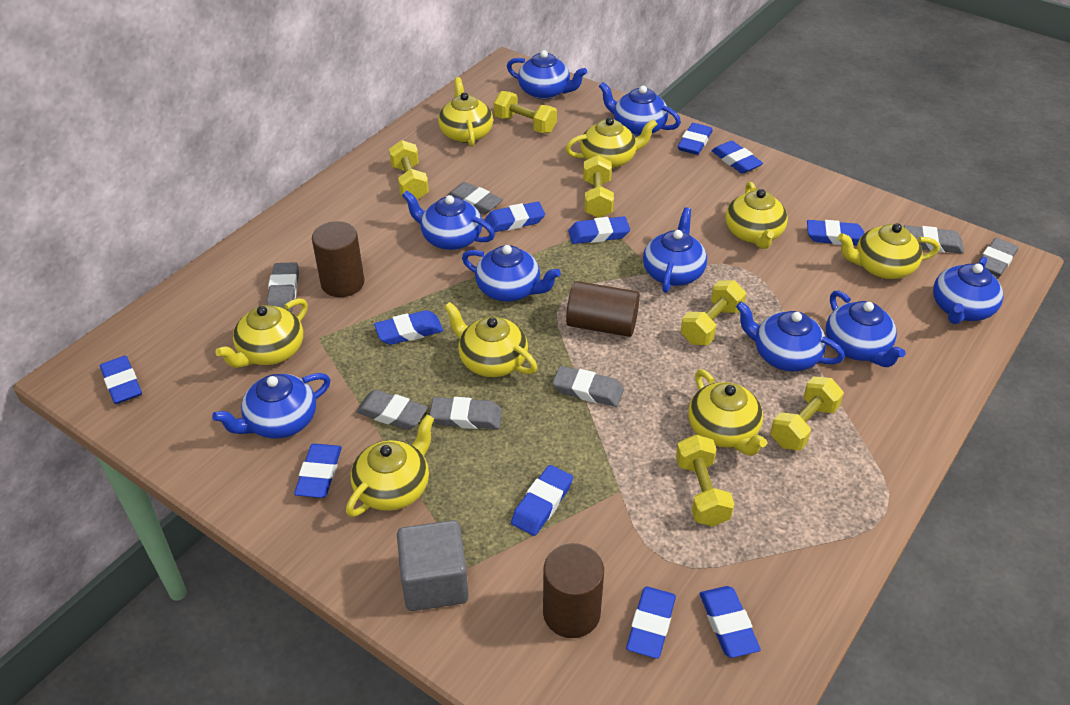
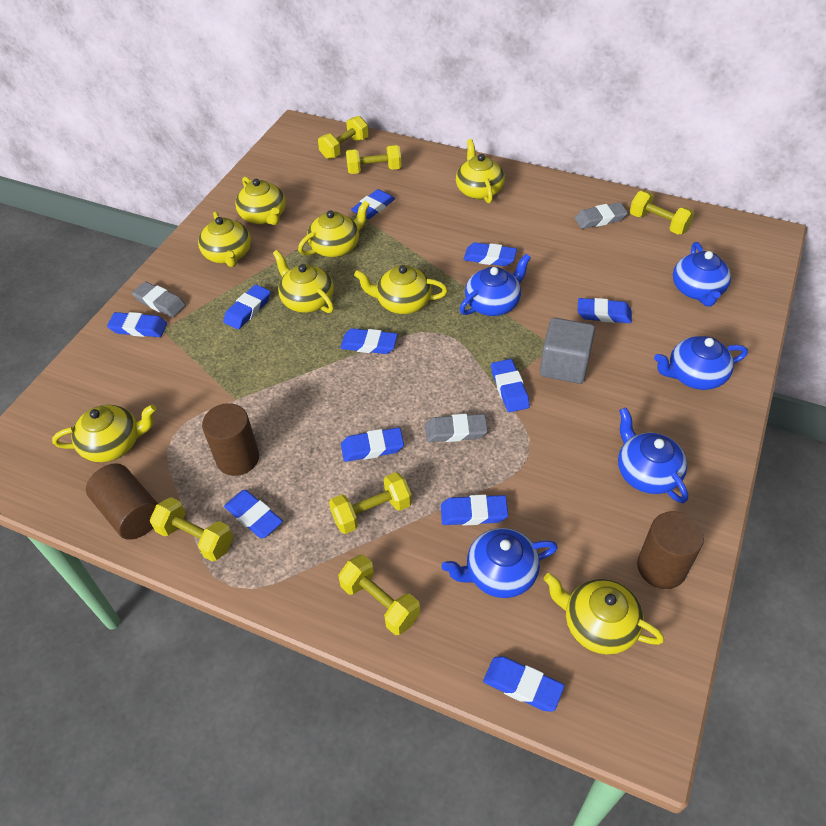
blue teapot: 9 -> 5
grey eraser: 7 -> 3

